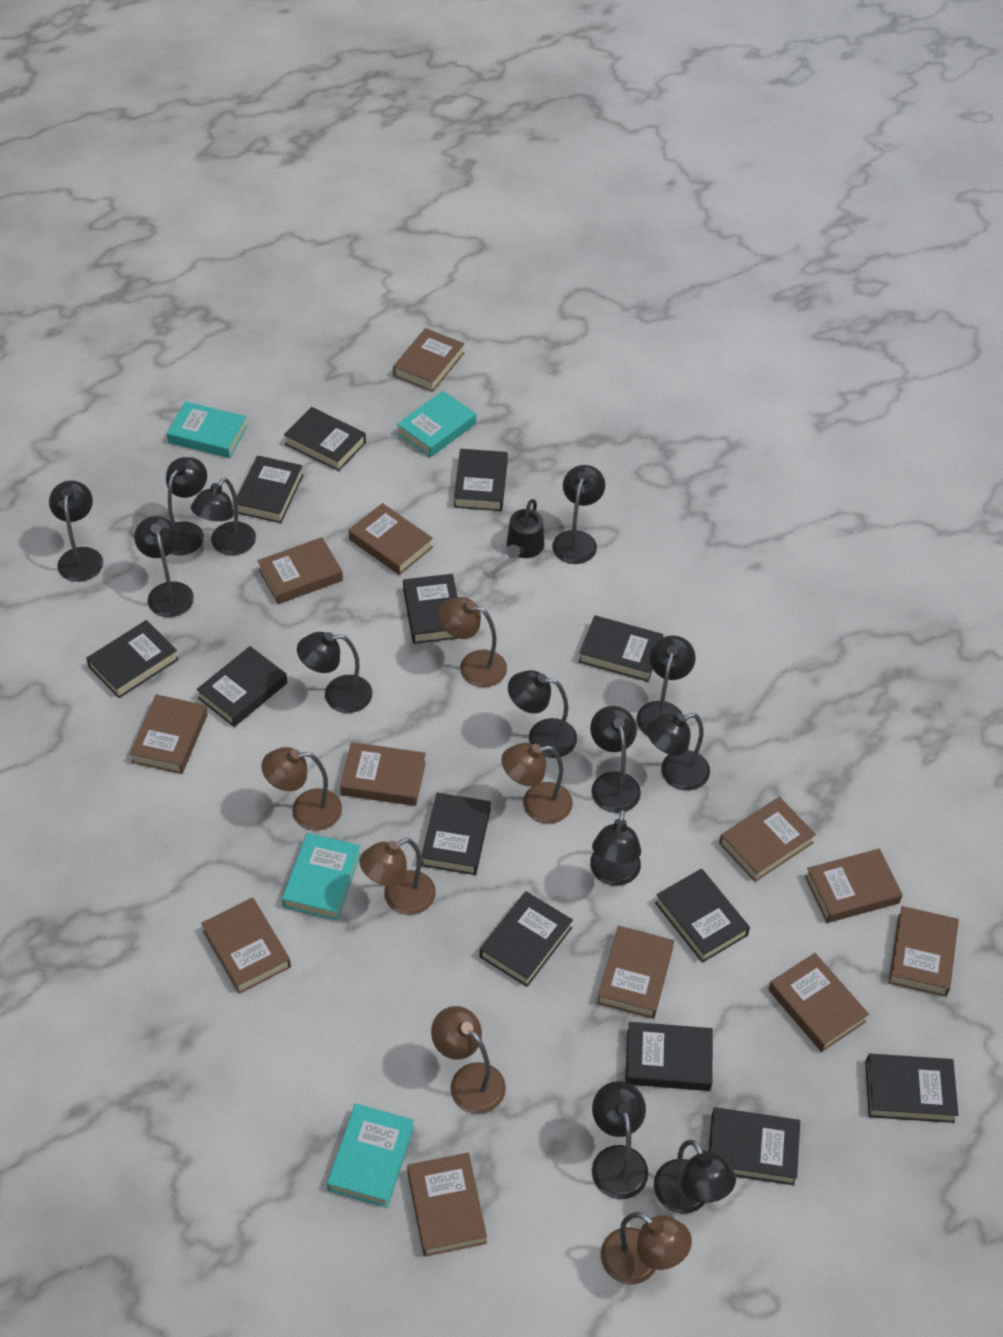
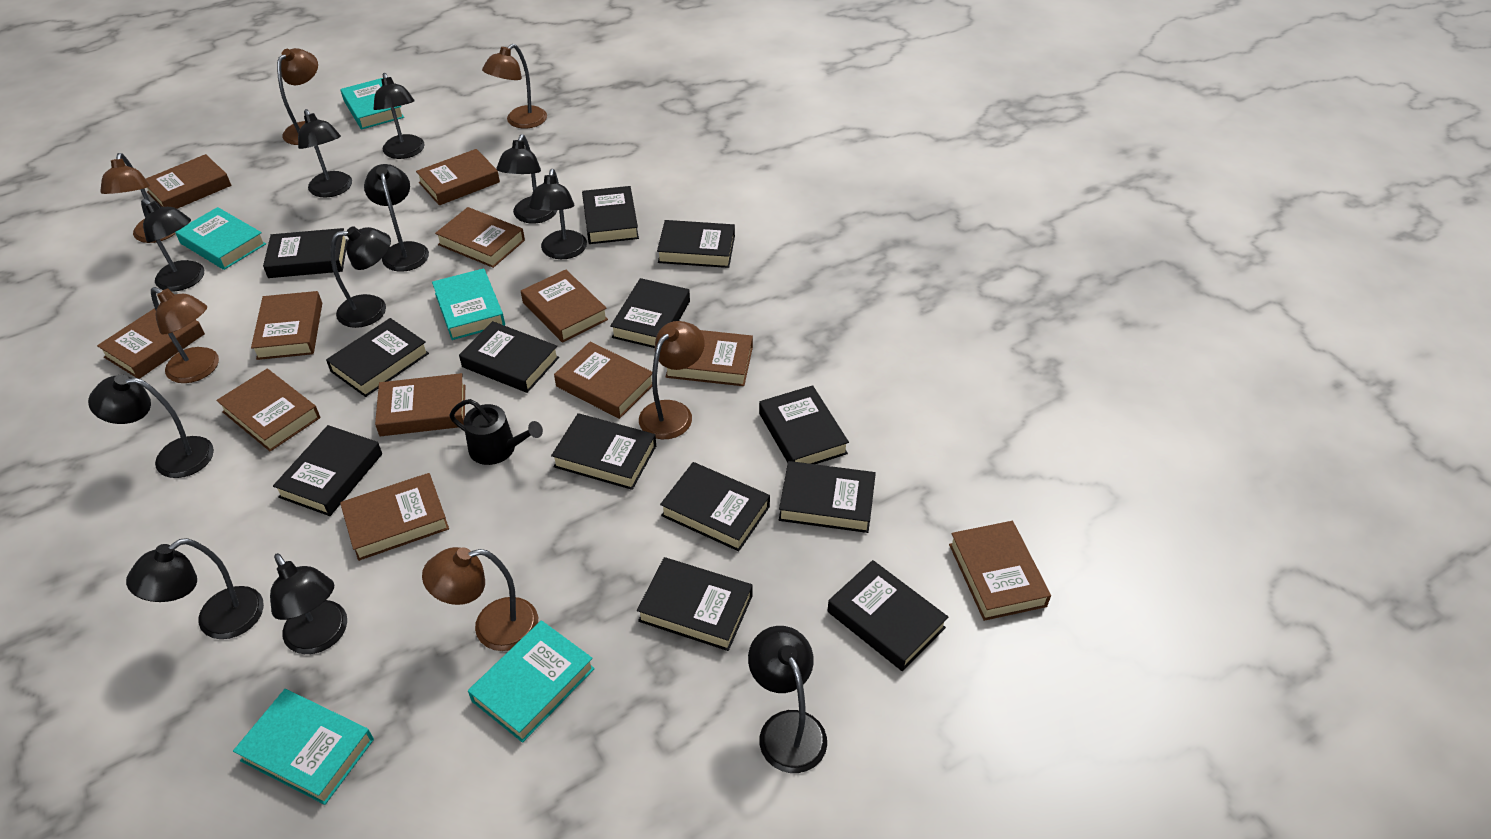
black lamp: 13 -> 11
turquoise book: 4 -> 5

